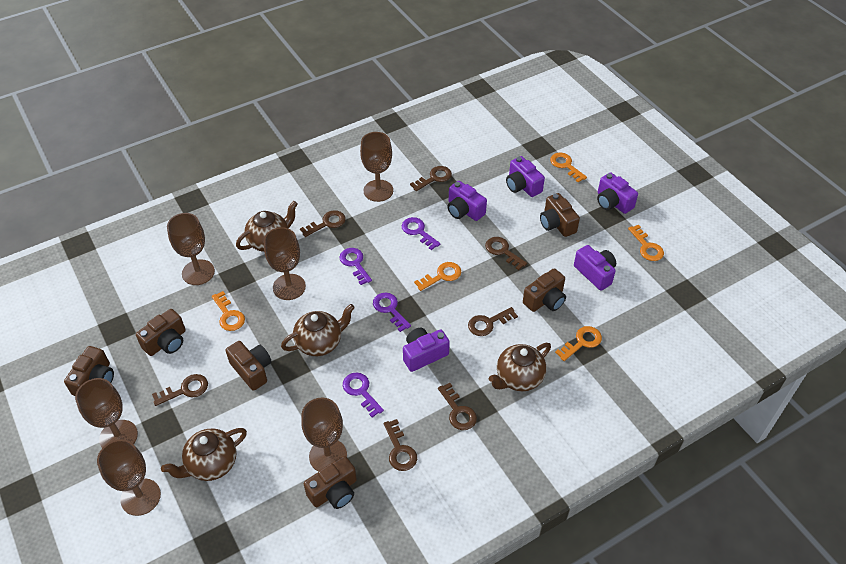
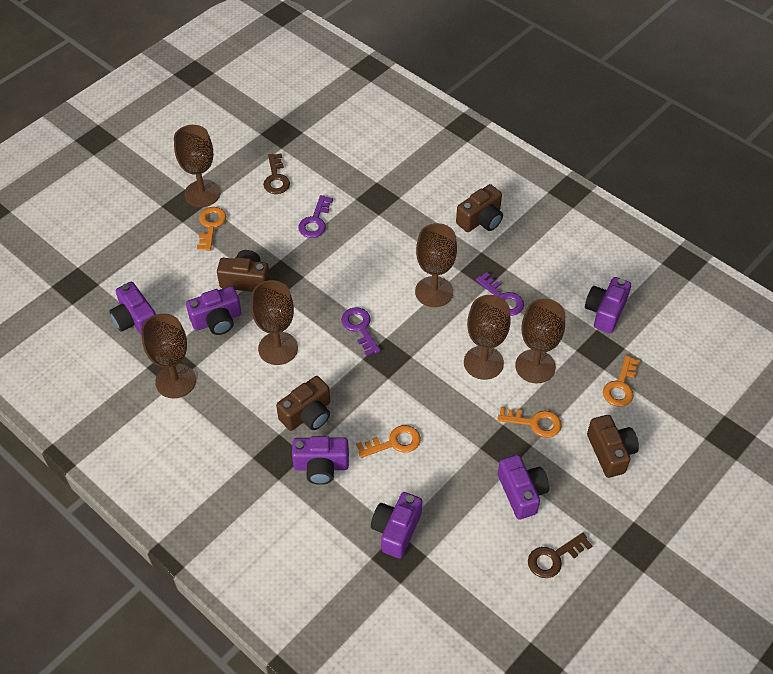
brown camera: 6 -> 4
brown key: 7 -> 2
brown teapot: 4 -> 0
orange key: 5 -> 4
purple camera: 5 -> 6
purple key: 4 -> 3

